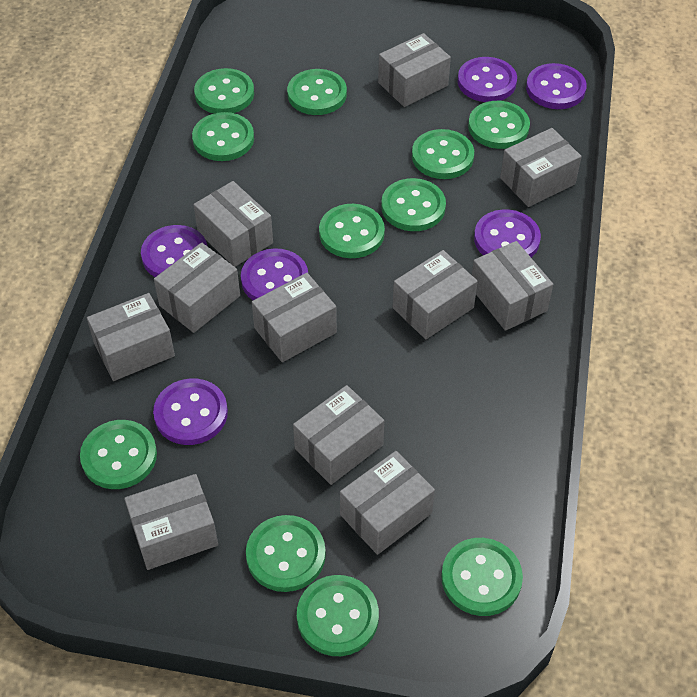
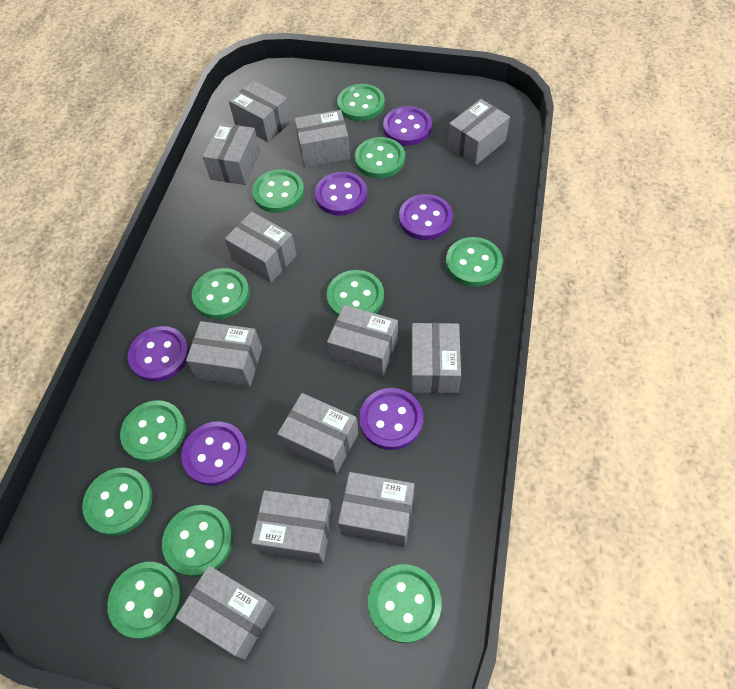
grey box: 11 -> 12

